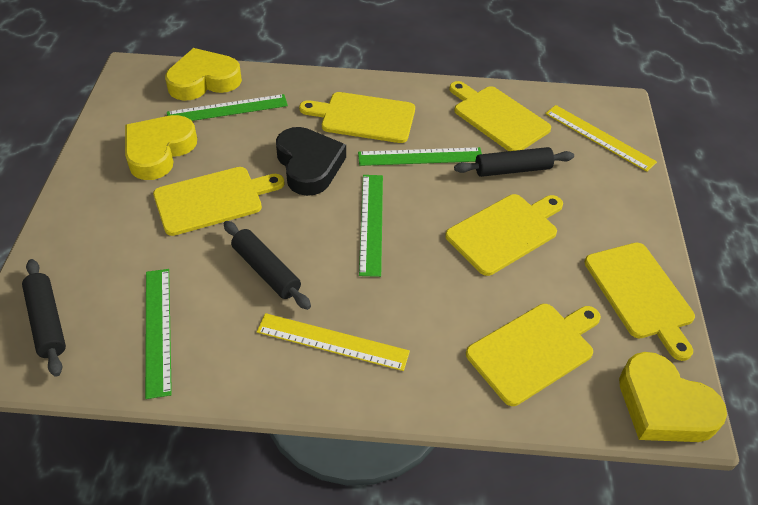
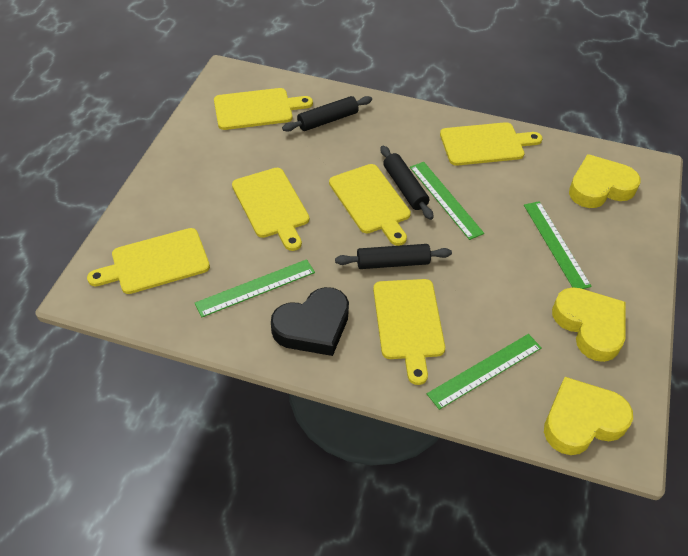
yellow ruler: 2 -> 0

